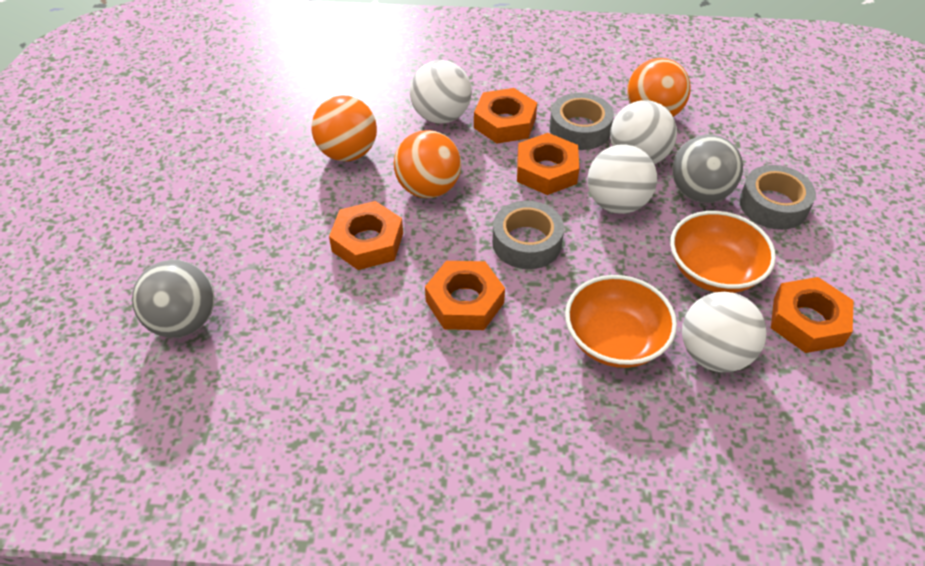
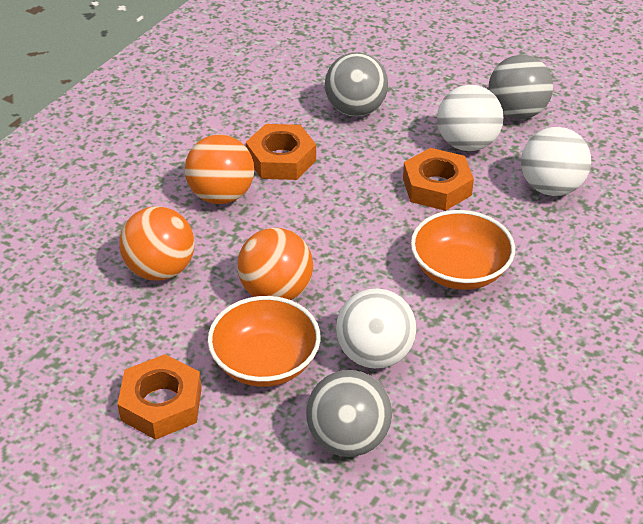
grey ball: 2 -> 3
grey tape: 3 -> 0
orange nut: 5 -> 3
white ball: 4 -> 3

